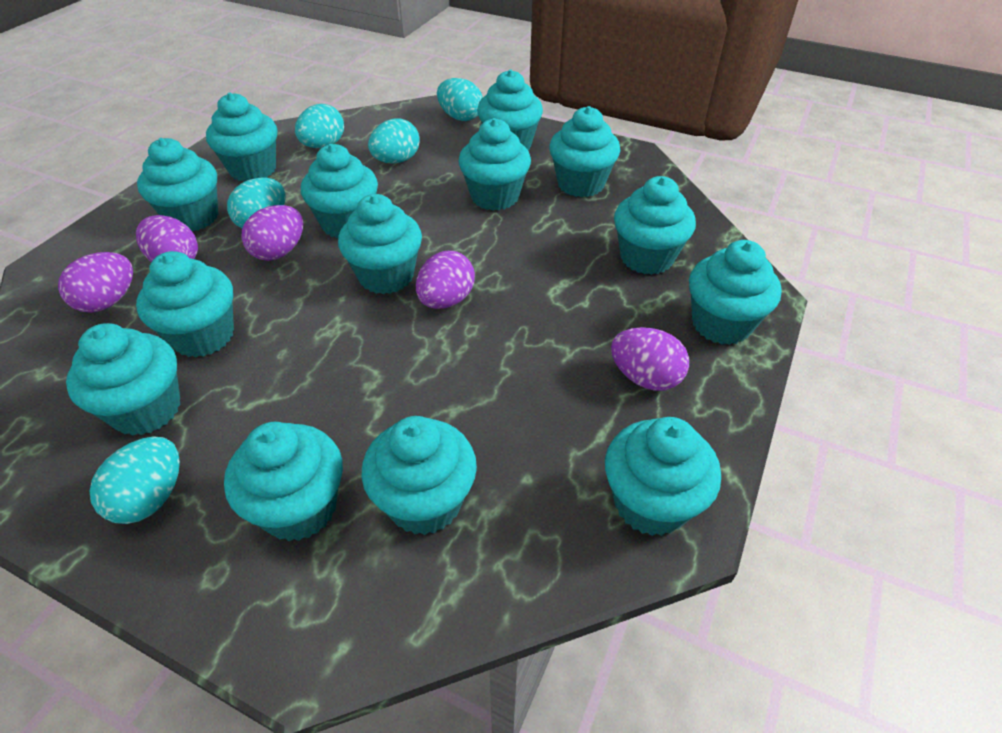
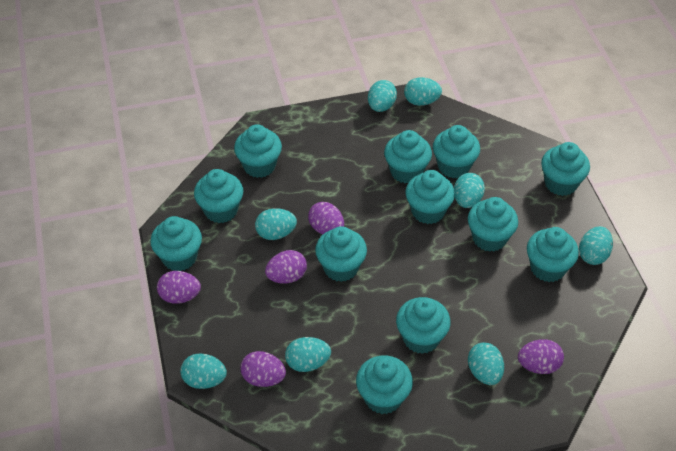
turquoise cupcake: 14 -> 12
turquoise egg: 5 -> 8

